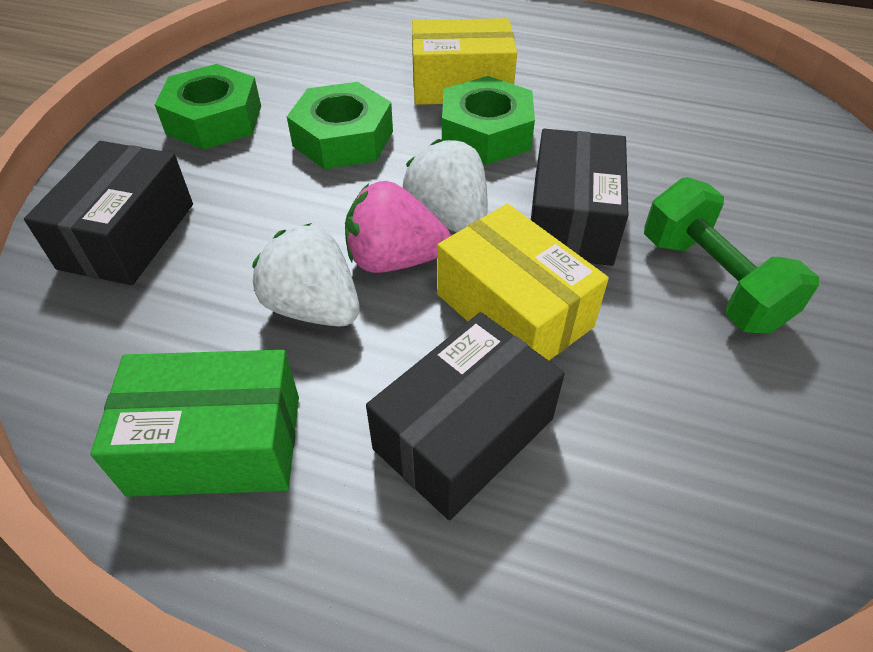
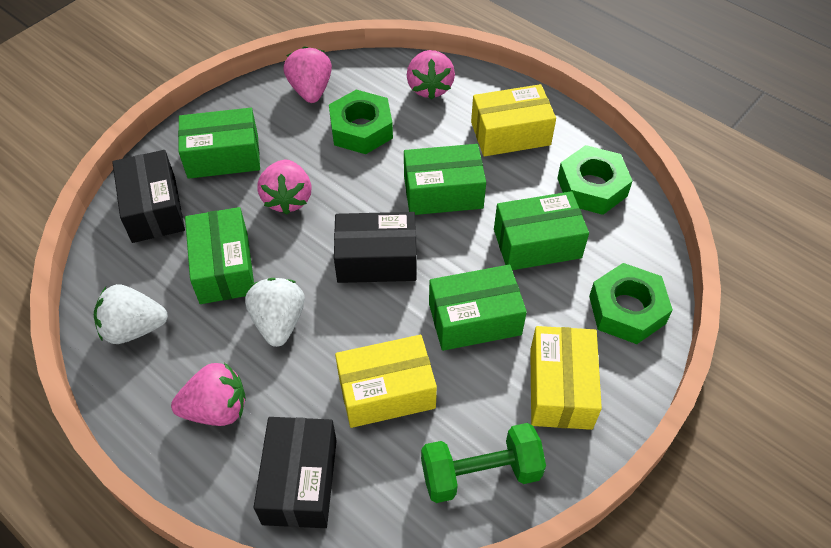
green box: 1 -> 5
pink strawberry: 1 -> 4
yellow box: 2 -> 3

